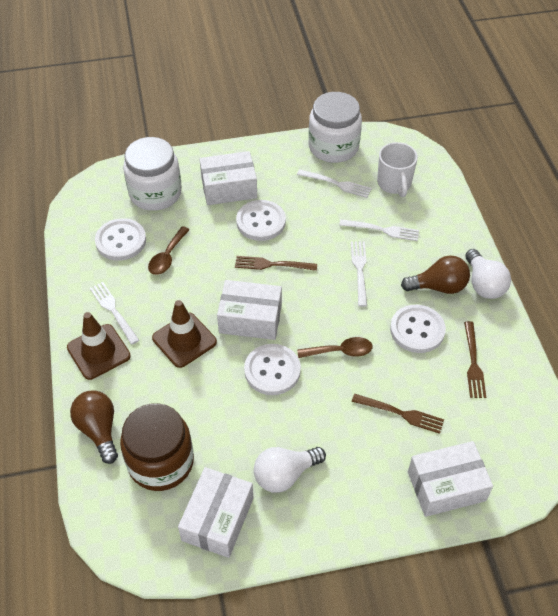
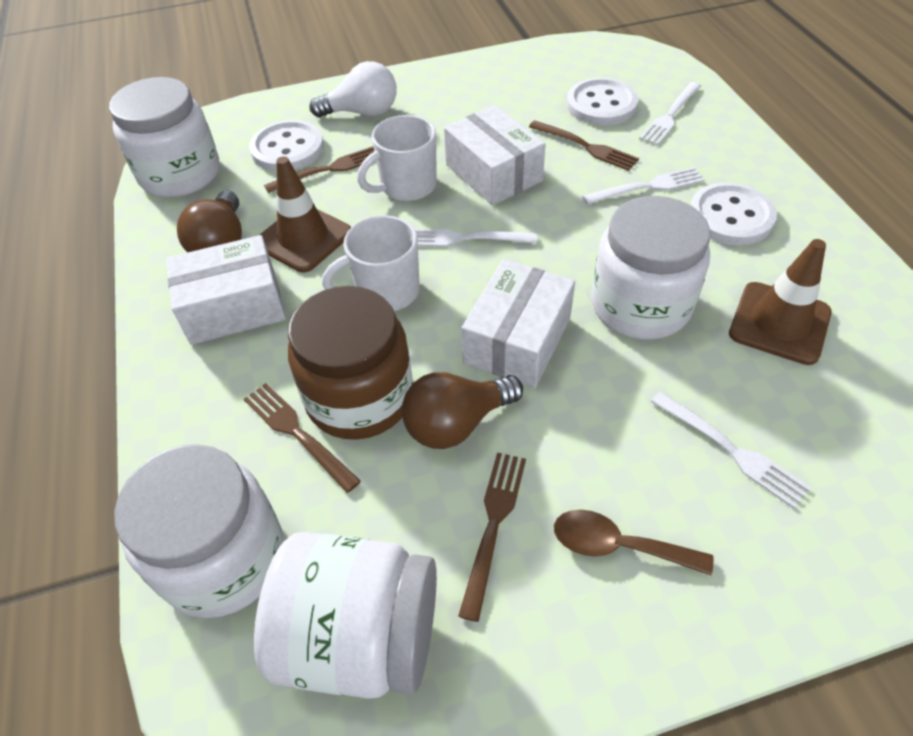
brown fork: 3 -> 4
brown spoon: 2 -> 1
white box: 4 -> 3
white button: 4 -> 3
white jar: 2 -> 4
white light bulb: 2 -> 1
white mug: 1 -> 2

